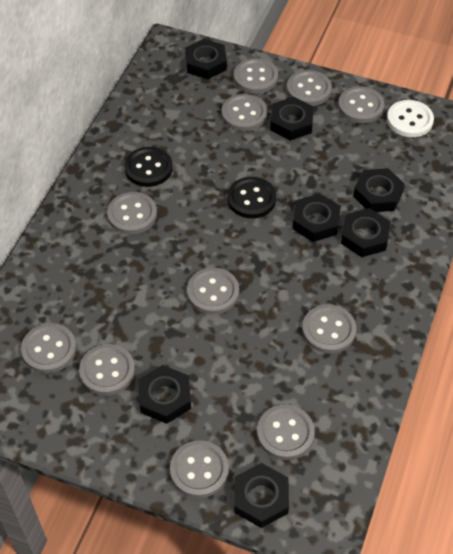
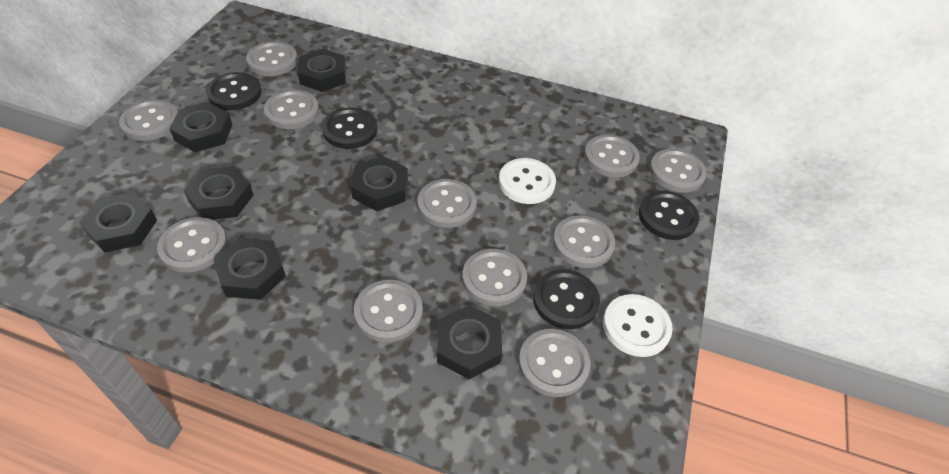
black button: 2 -> 4
white button: 1 -> 2

